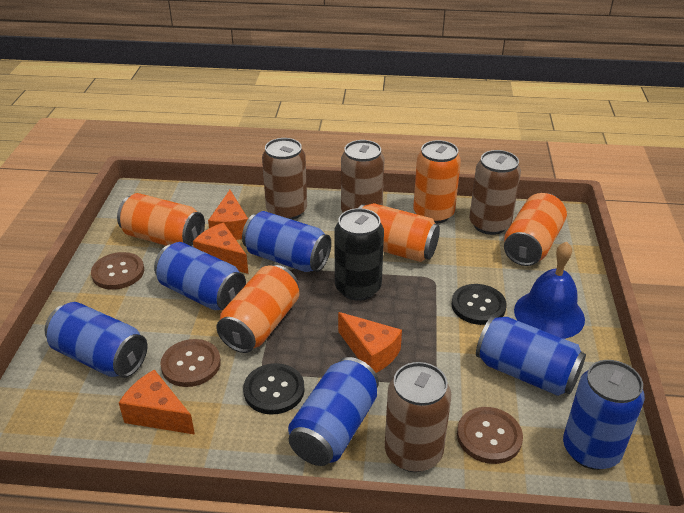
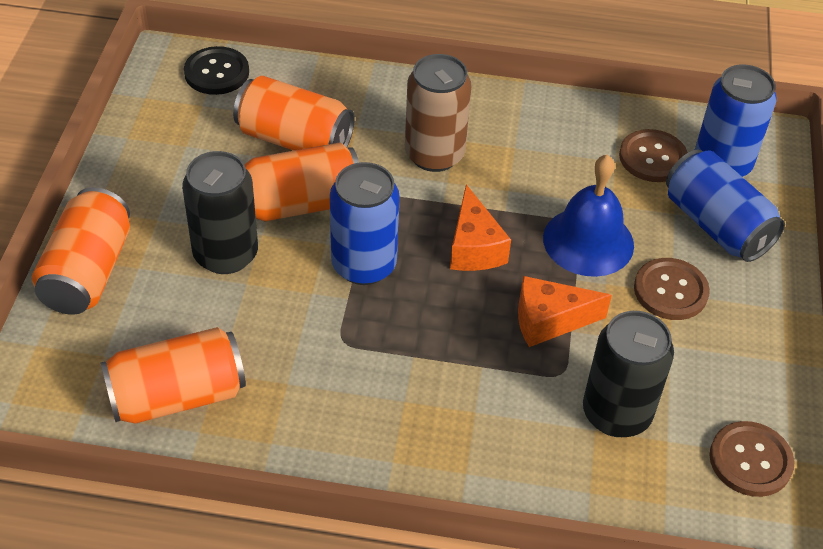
black button: 2 -> 1
black can: 1 -> 2
blue can: 6 -> 3
brown can: 4 -> 1
orange can: 5 -> 4
orange cheese: 4 -> 2

